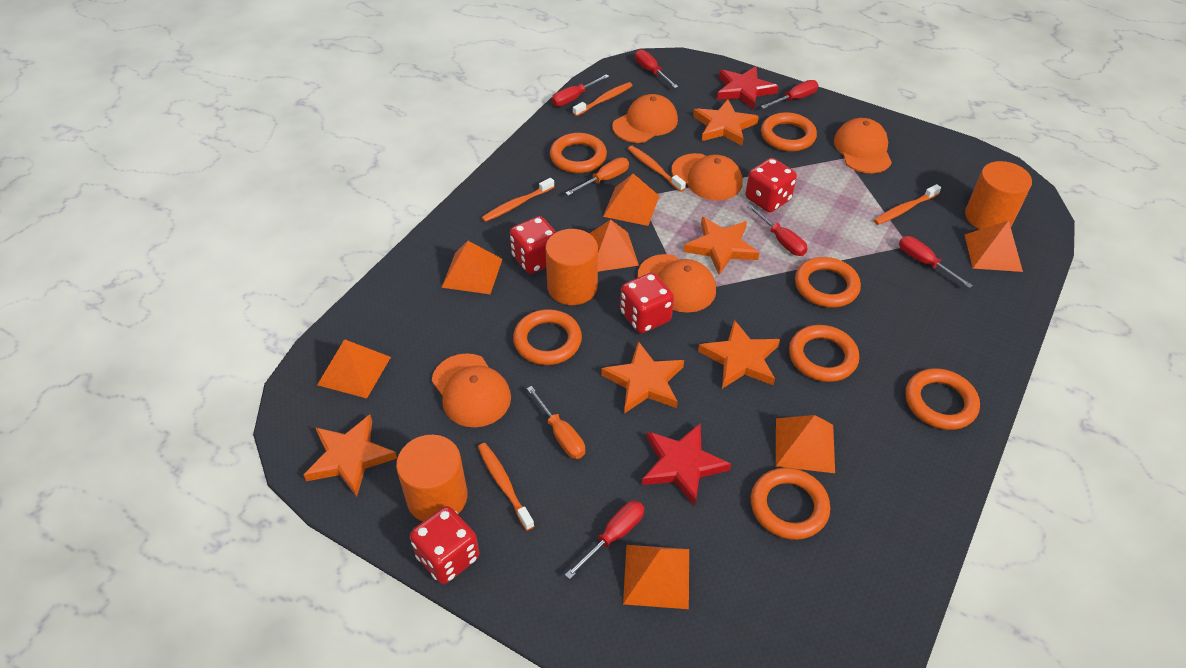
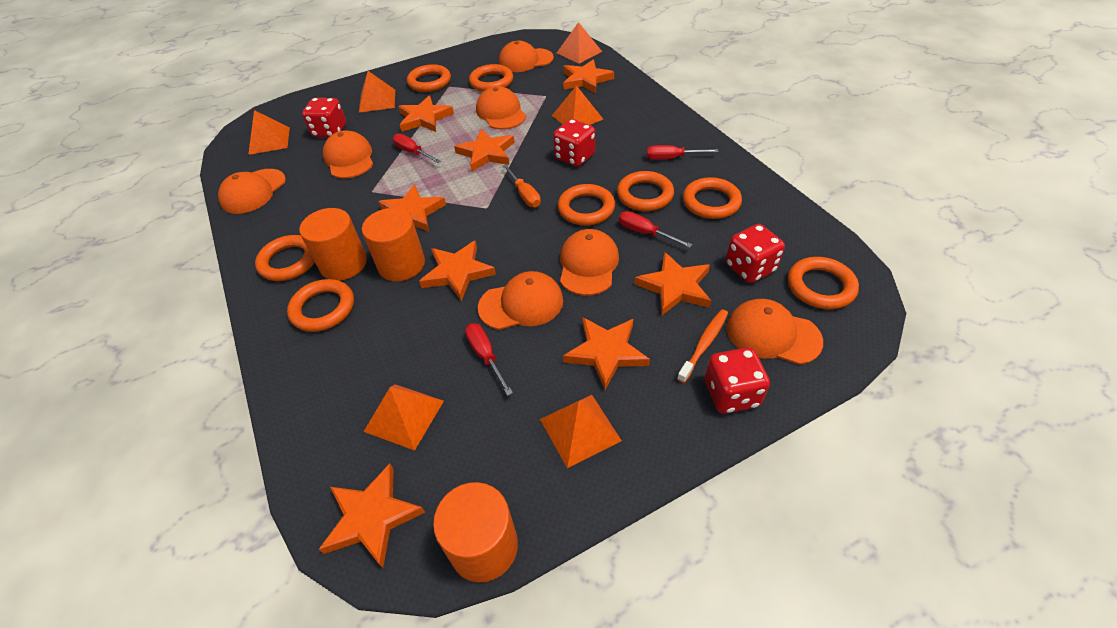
orange cap: 5 -> 7
orange pyramid: 7 -> 6
orange ring: 7 -> 8
orange screwdriver: 2 -> 1
orange star: 5 -> 8
orange toothbrush: 5 -> 1
red screwdriver: 6 -> 4
red star: 2 -> 0

